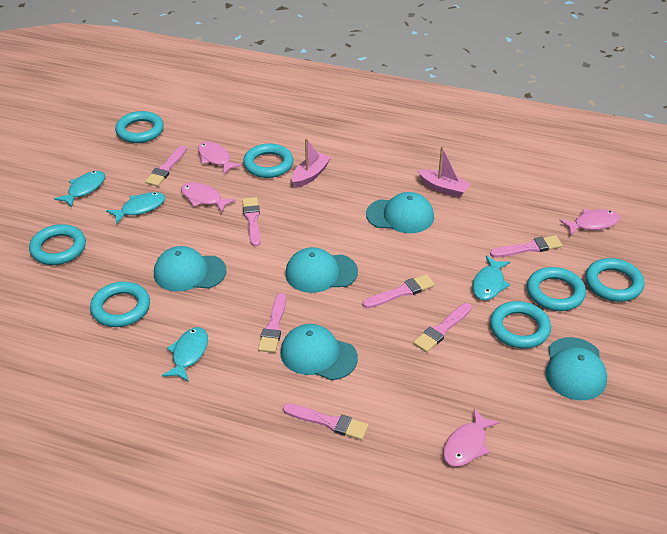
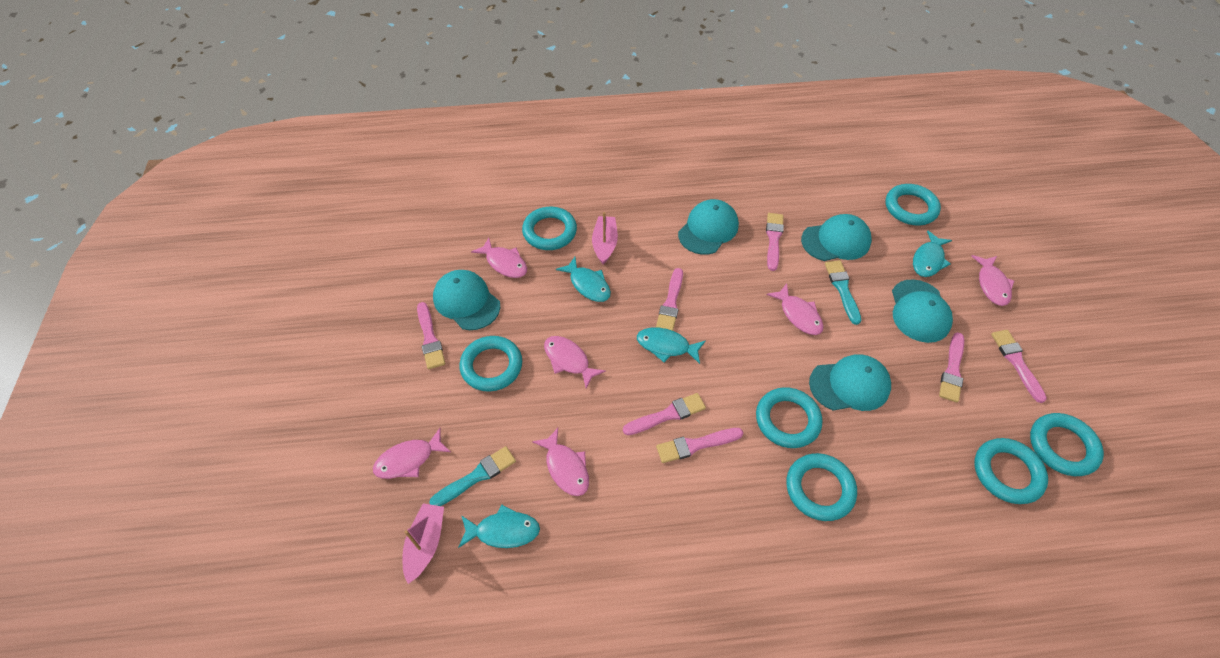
pink fish: 4 -> 6
turquoise brush: 0 -> 2

